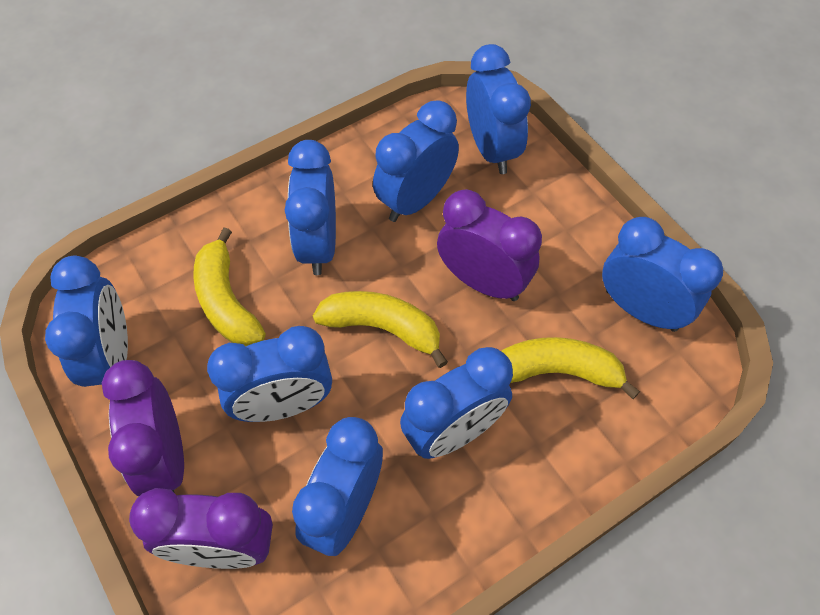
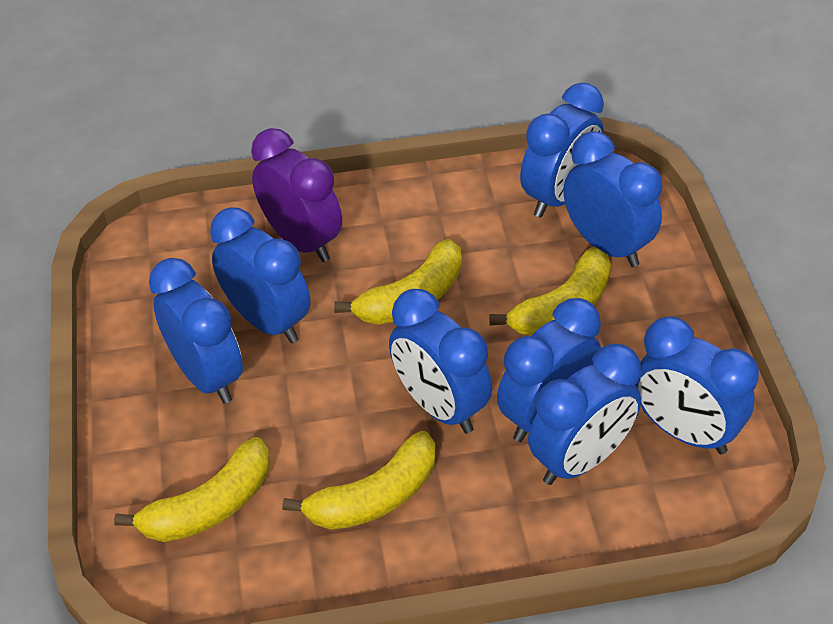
purple clock: 3 -> 1
yellow banana: 3 -> 4

